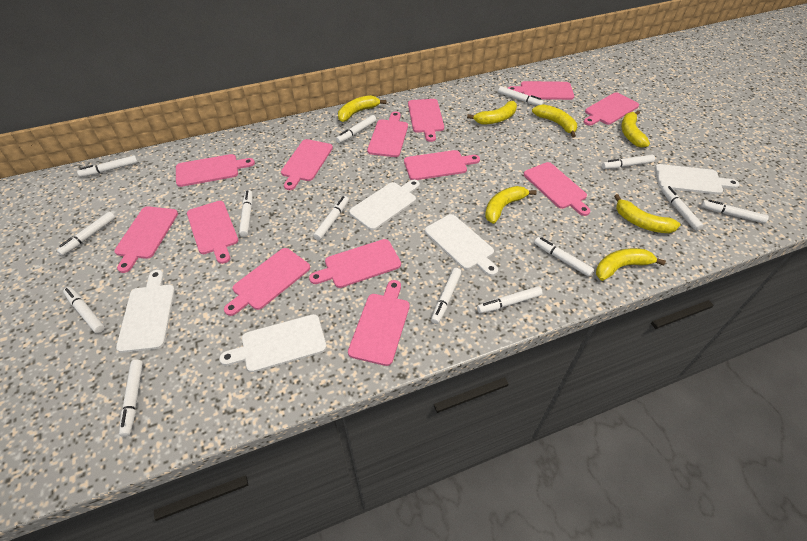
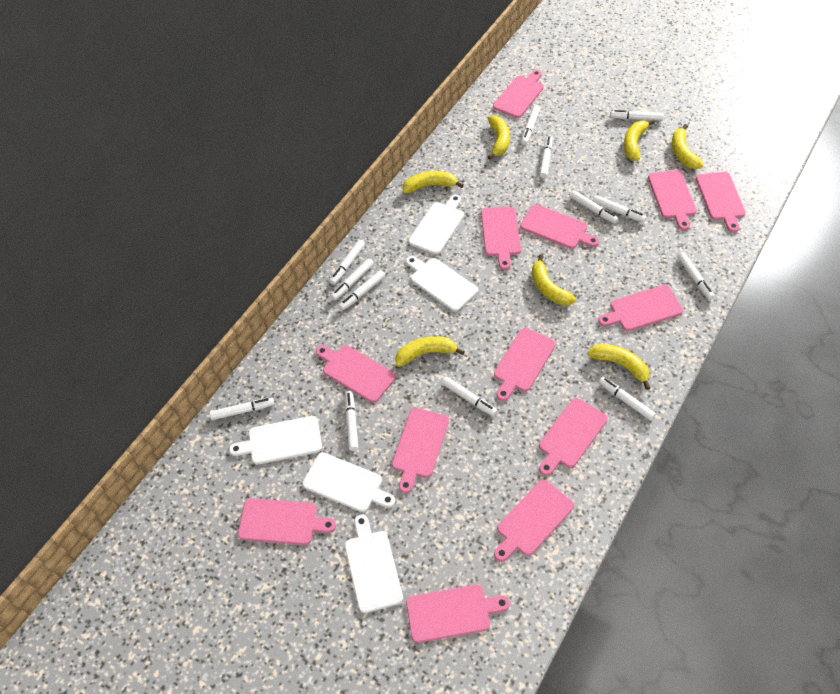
white marker: 14 -> 13

